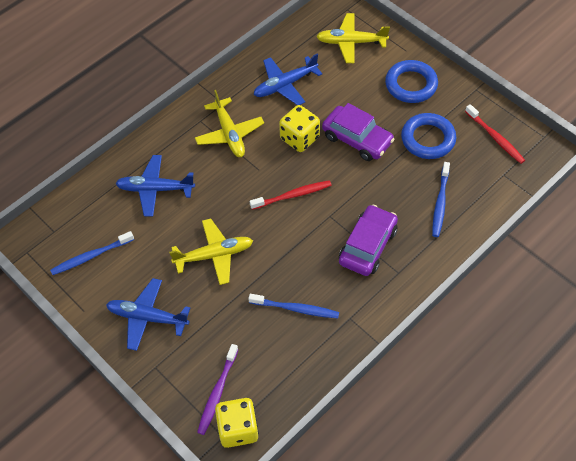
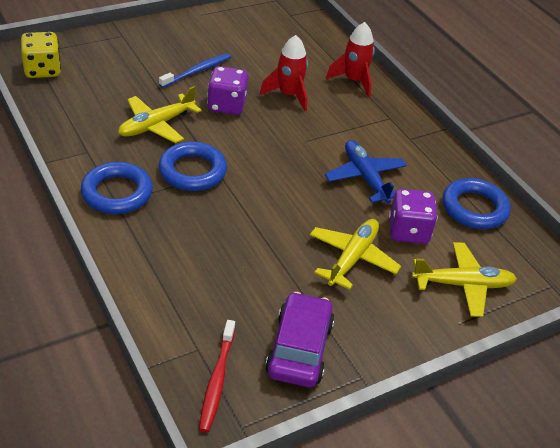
blue plane: 3 -> 1
blue ring: 2 -> 3
blue toothbrush: 3 -> 1
purple car: 2 -> 1
purple dice: 0 -> 2
purple toothbrush: 1 -> 0
red rocket: 0 -> 2
red toothbrush: 2 -> 1
yellow dice: 2 -> 1

